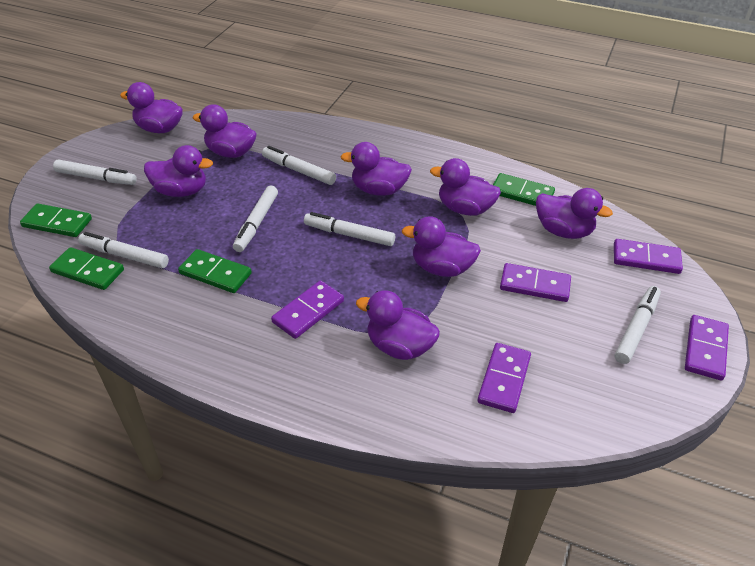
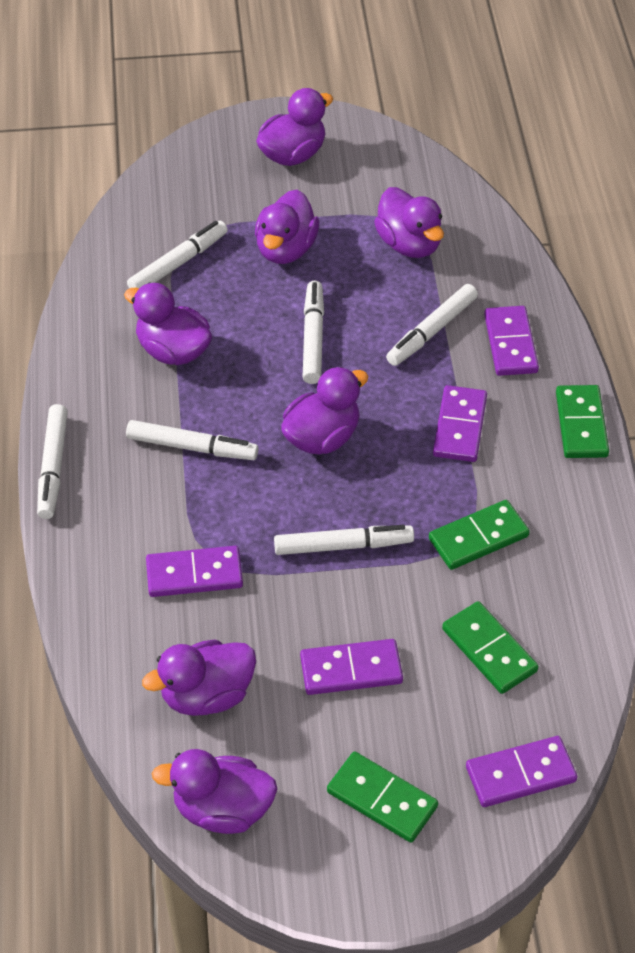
purple duck: 8 -> 7

